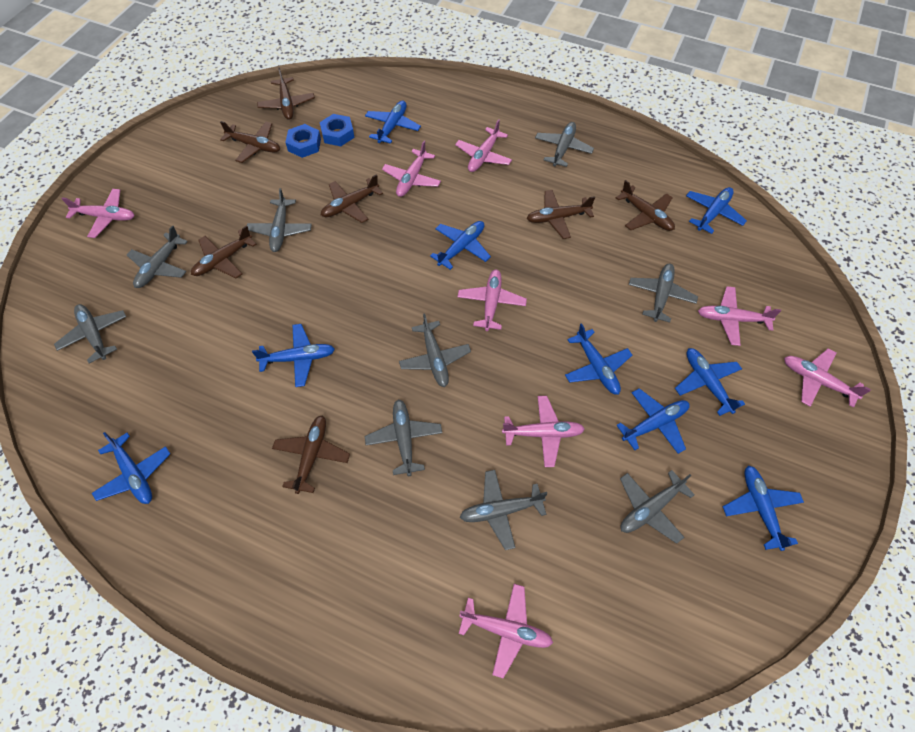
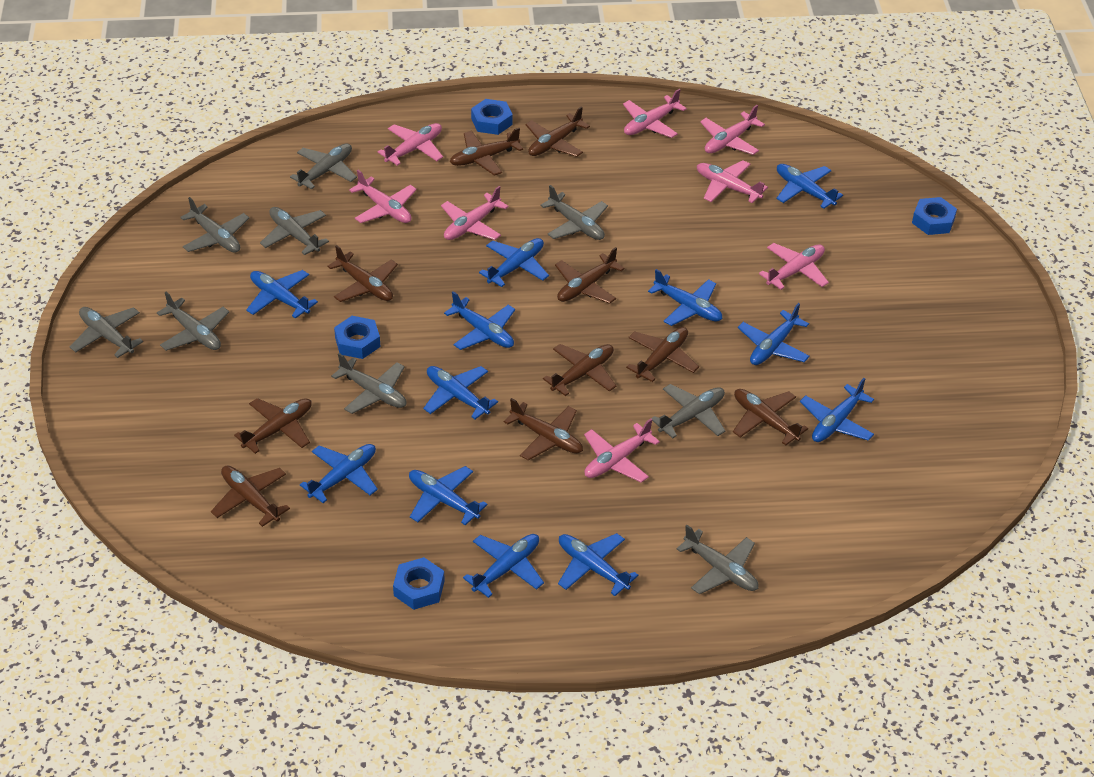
blue nut: 2 -> 4
blue plane: 9 -> 12
brown plane: 7 -> 10

